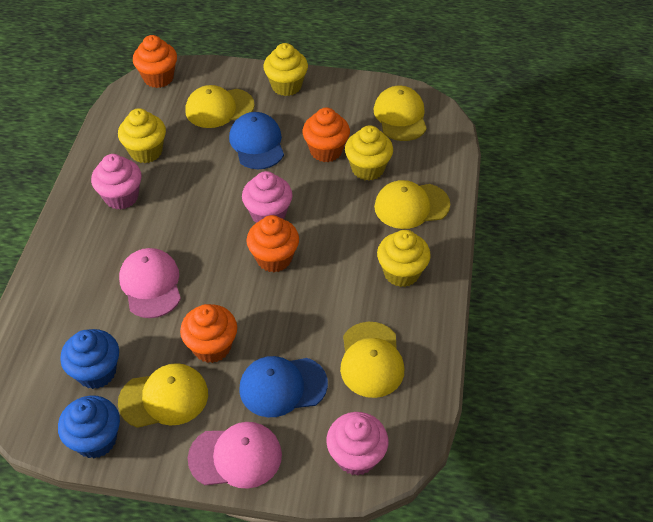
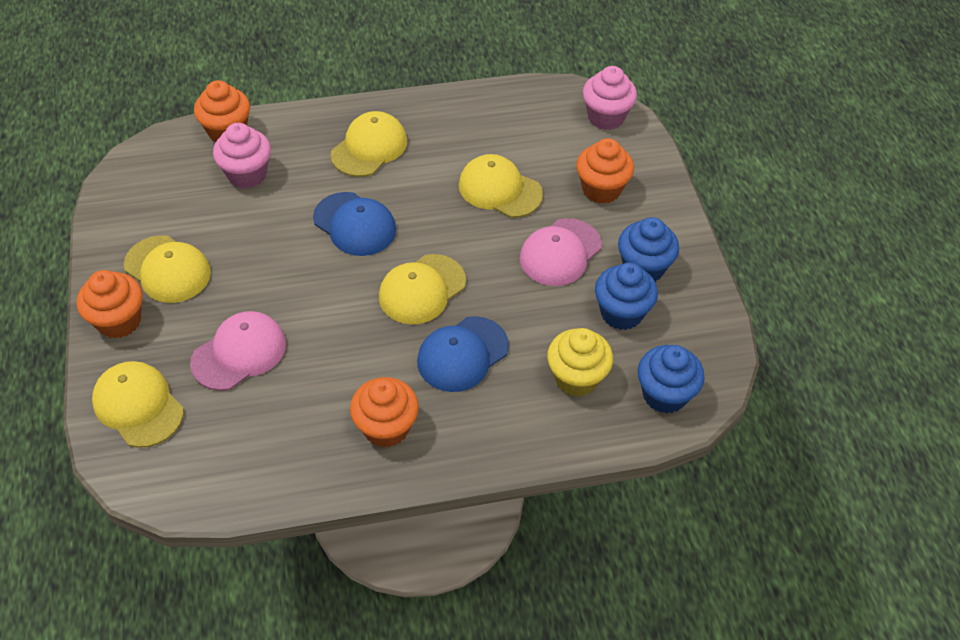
blue cupcake: 2 -> 3
pink cupcake: 3 -> 2
yellow cupcake: 4 -> 1

